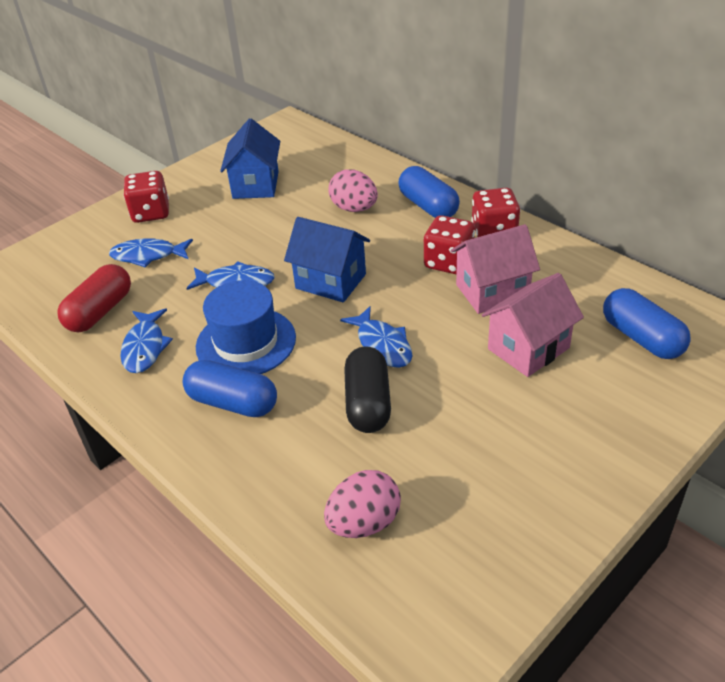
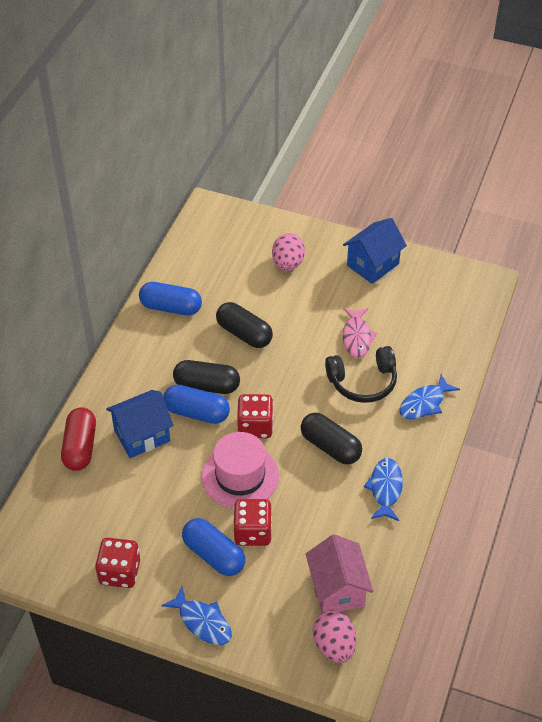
black capsule: 1 -> 3
black headphones: 0 -> 1
blue fish: 4 -> 3
blue hat: 1 -> 0
pink fish: 0 -> 1
pink hat: 0 -> 1
pink house: 2 -> 1

